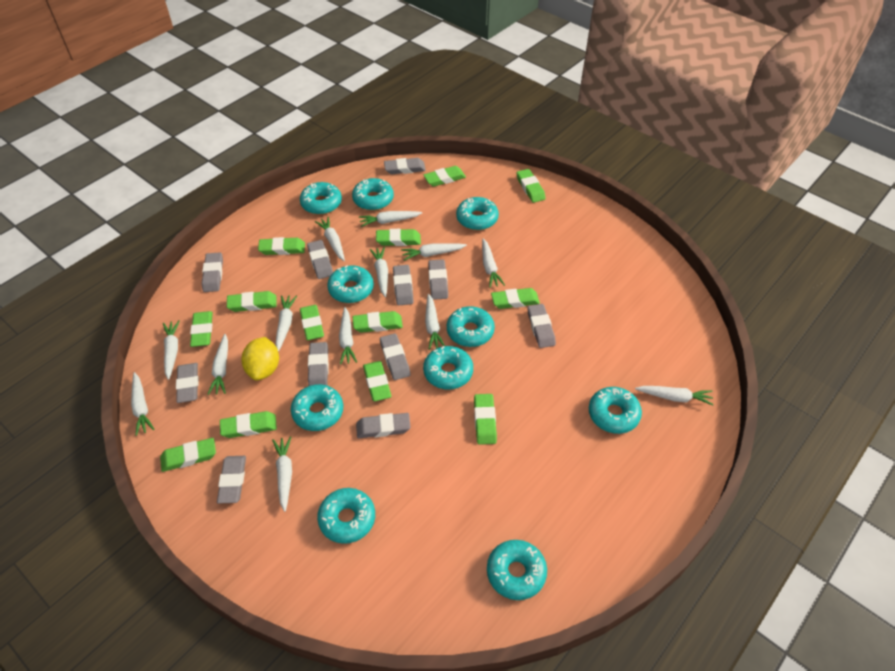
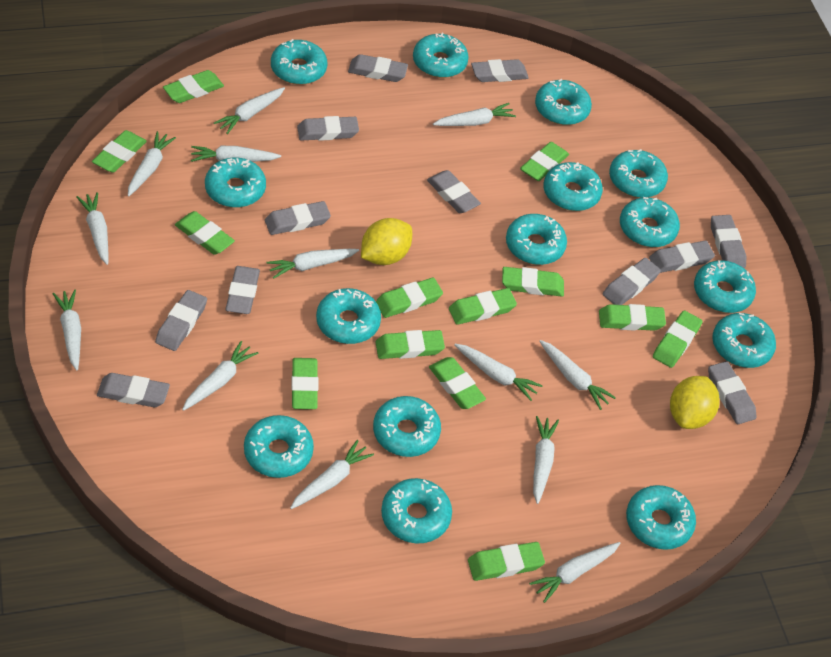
grey eraser: 11 -> 12
turquoise donut: 10 -> 15
yellow lemon: 1 -> 2

